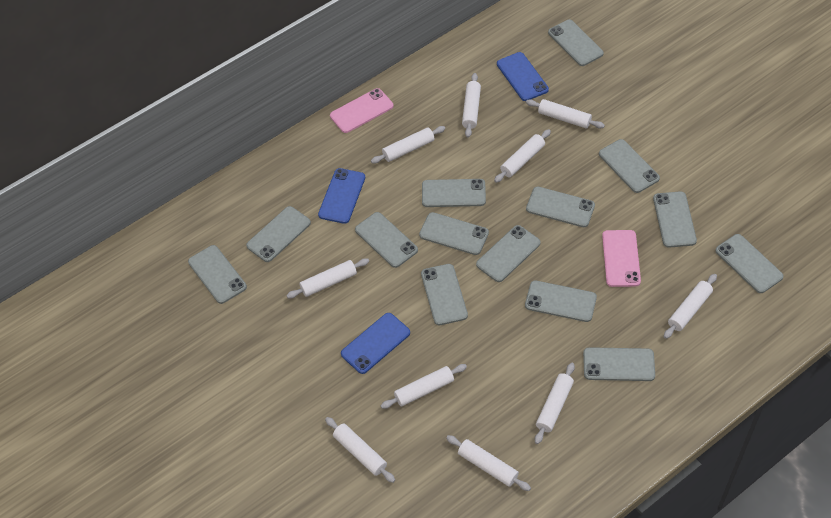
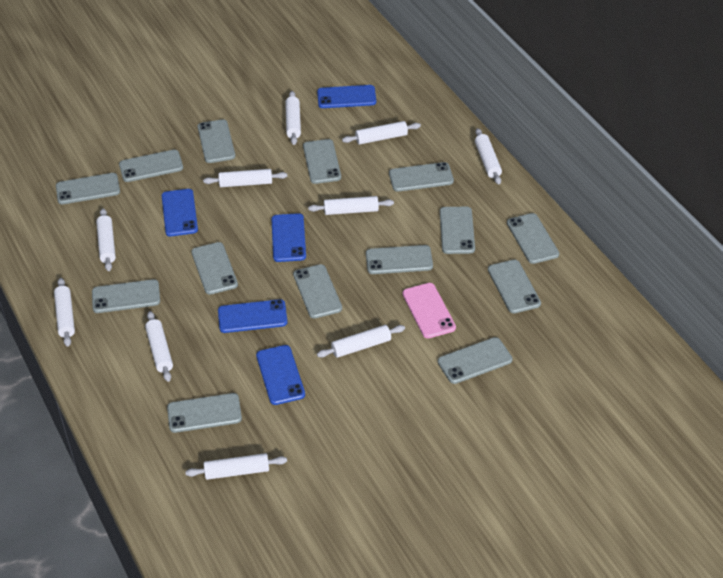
blue phone: 3 -> 5
pink phone: 2 -> 1

